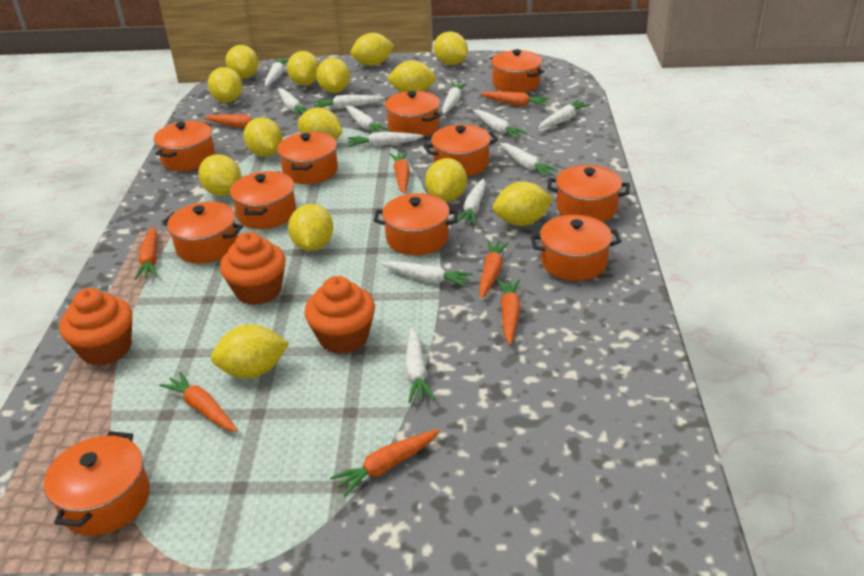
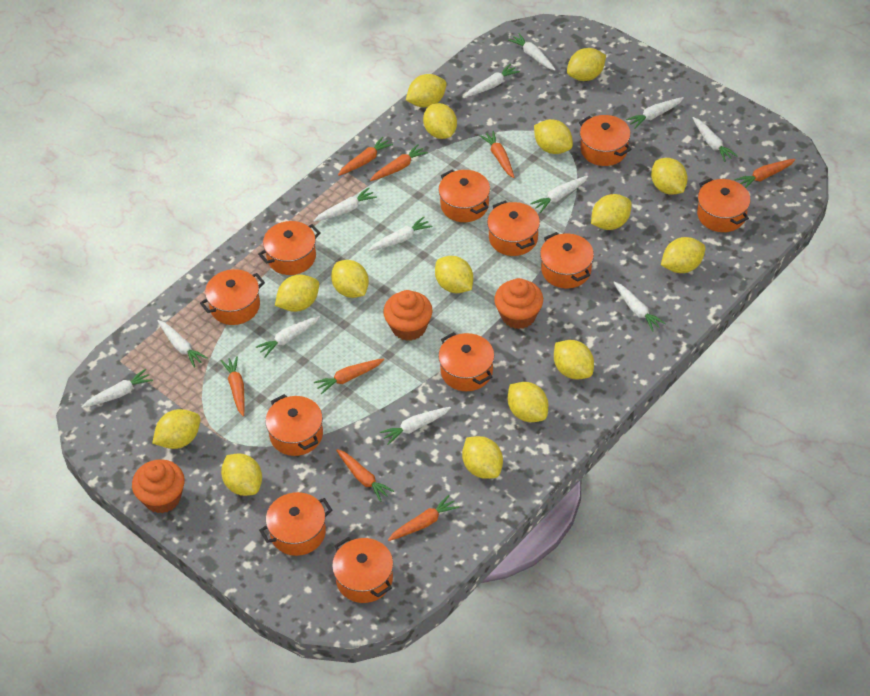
yellow lemon: 14 -> 15

